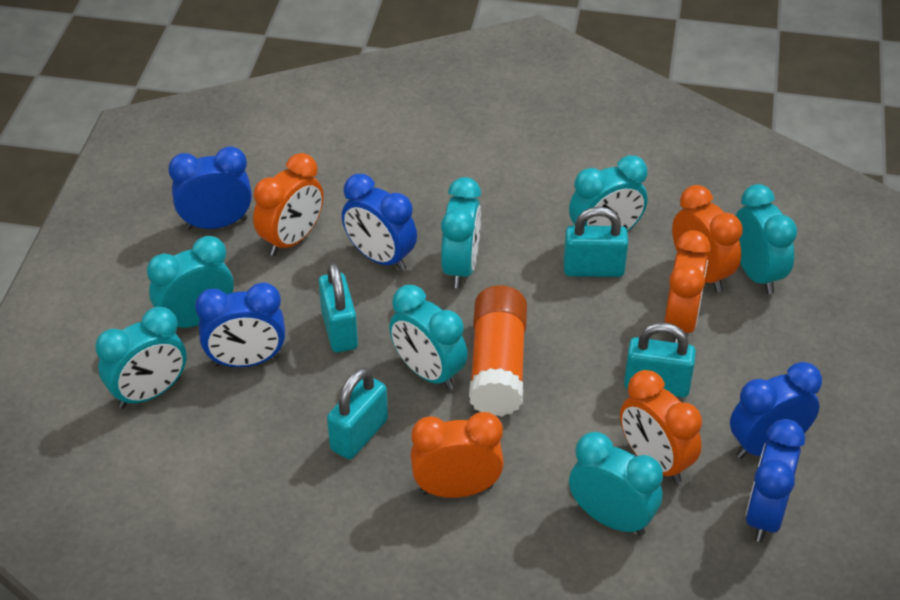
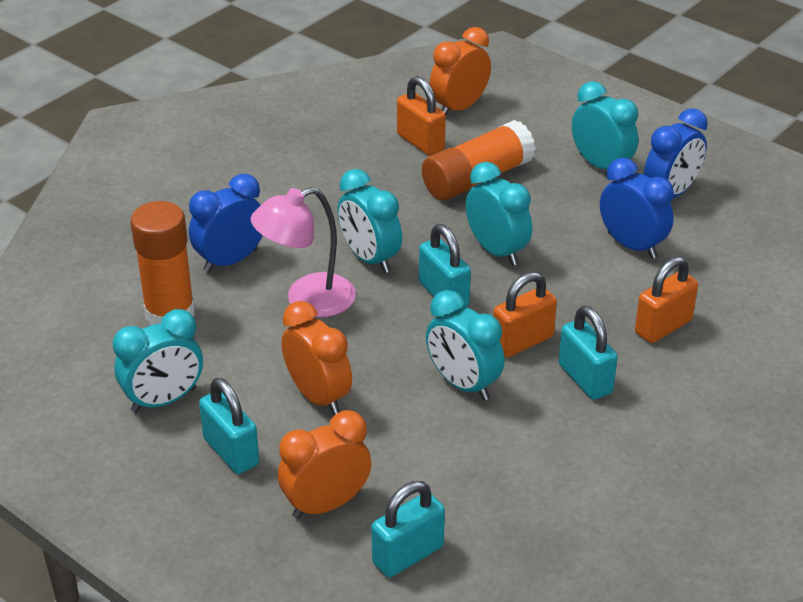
blue clock: 5 -> 3
orange clock: 5 -> 3
orange glue stick: 1 -> 2
orange padlock: 0 -> 3
pink lamp: 0 -> 1
turquoise clock: 7 -> 5

